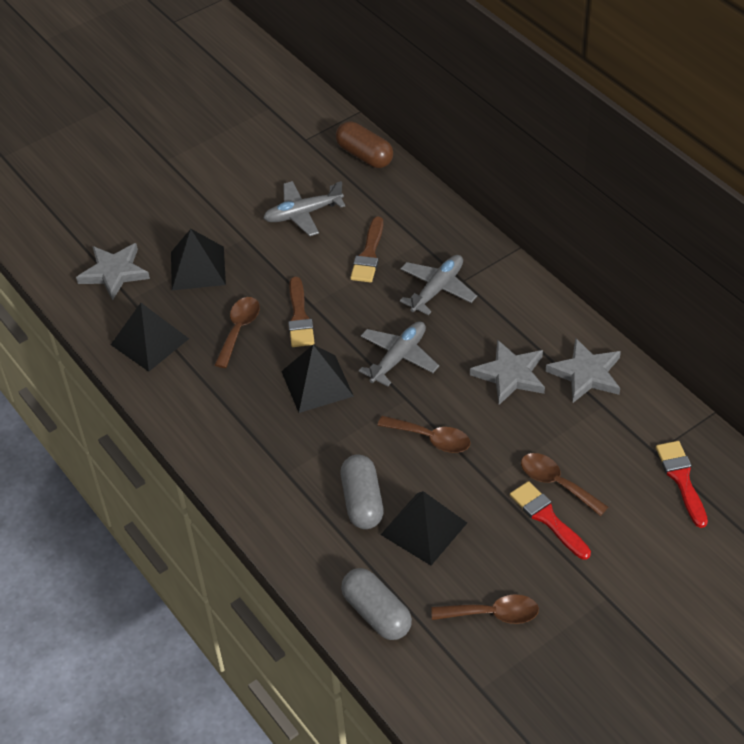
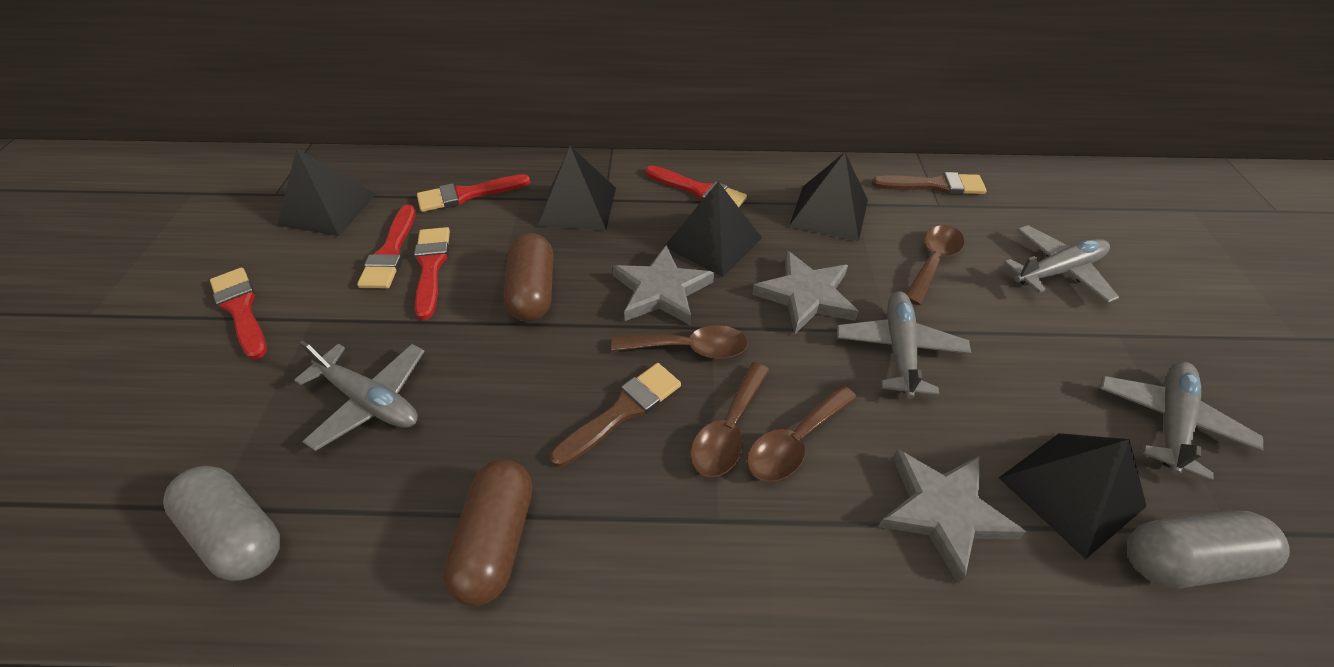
black pyramid: 4 -> 5
brown capsule: 1 -> 2
grey plane: 3 -> 4
red brush: 2 -> 5

